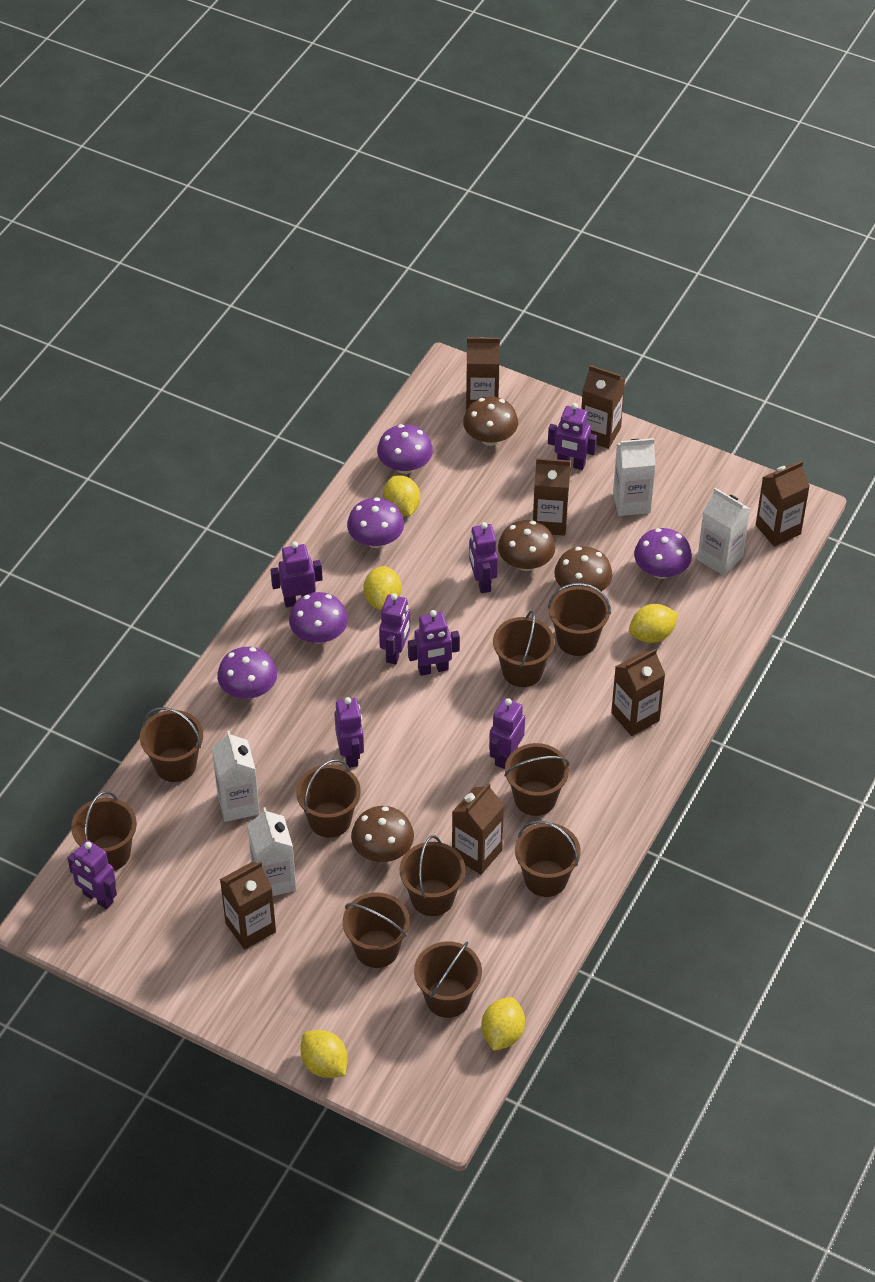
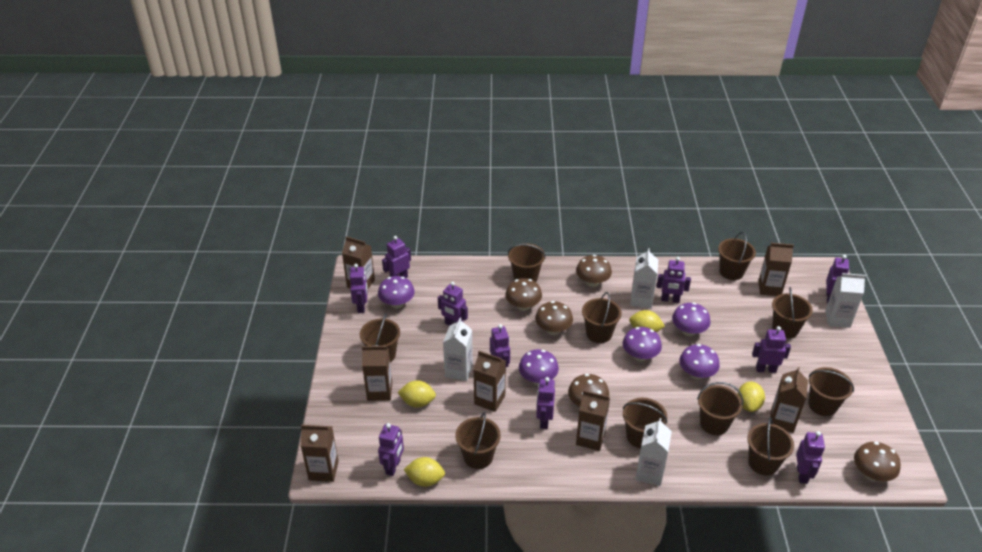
brown mushroom: 4 -> 5
purple robot: 8 -> 10
yellow lemon: 5 -> 4

